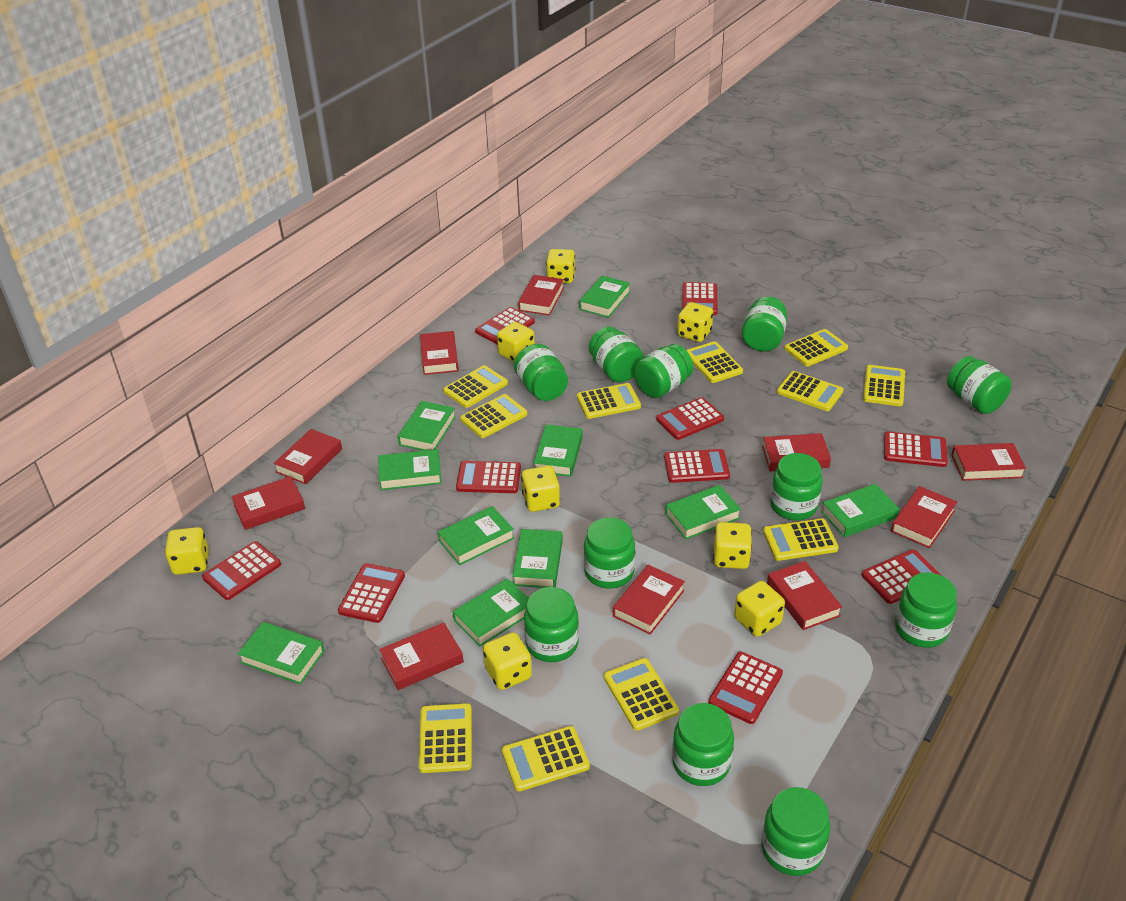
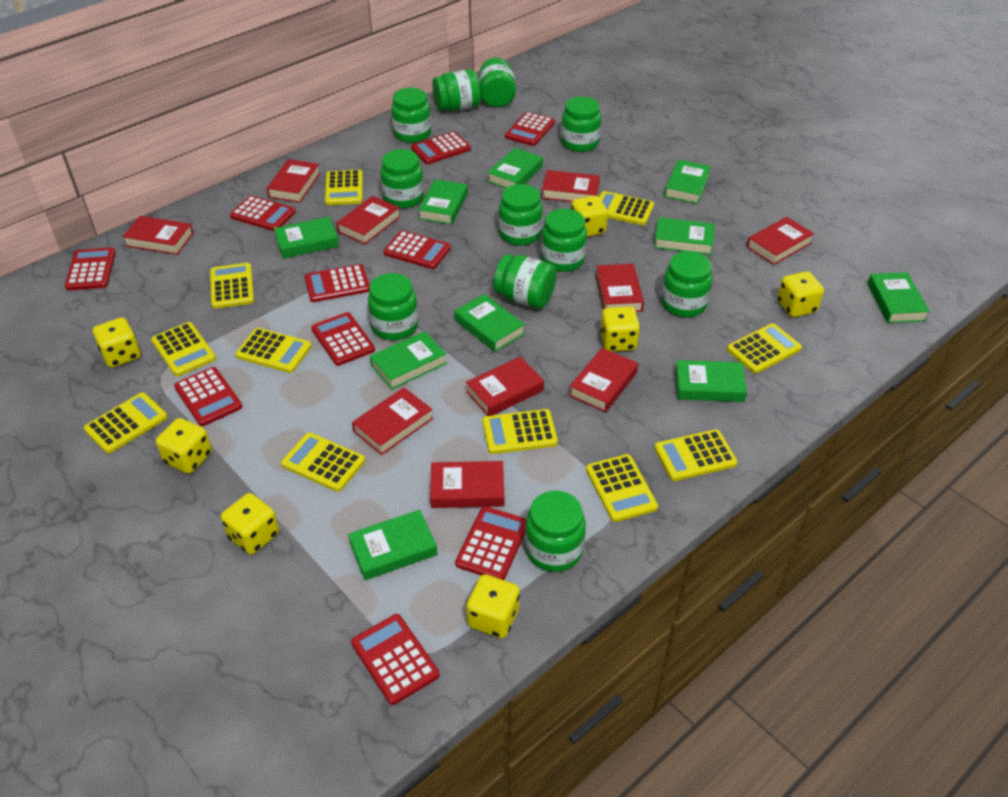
yellow dice: 8 -> 7

